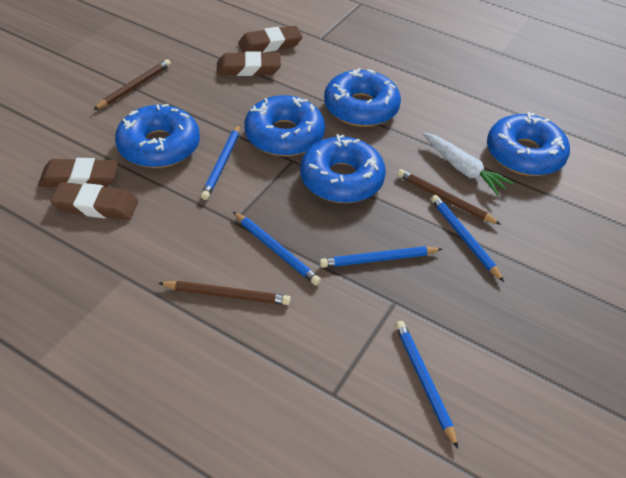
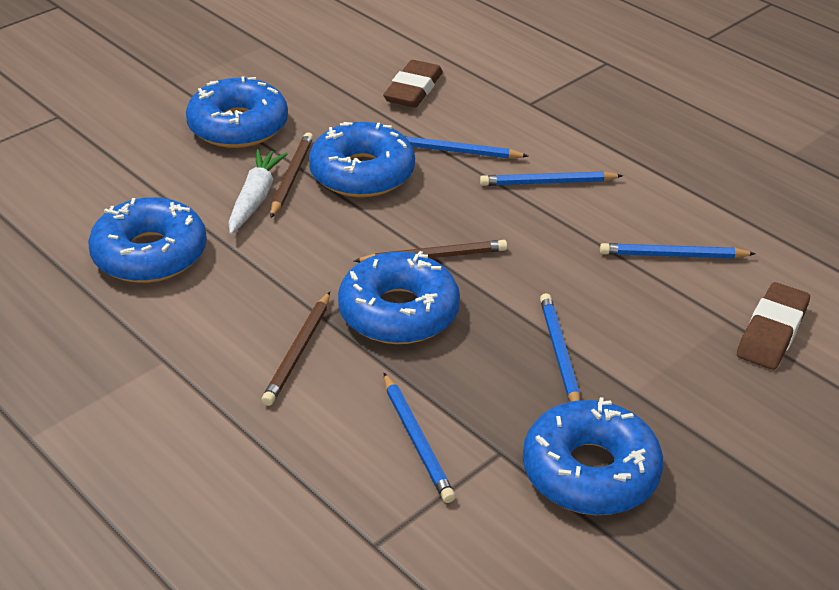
brown eraser: 4 -> 2

